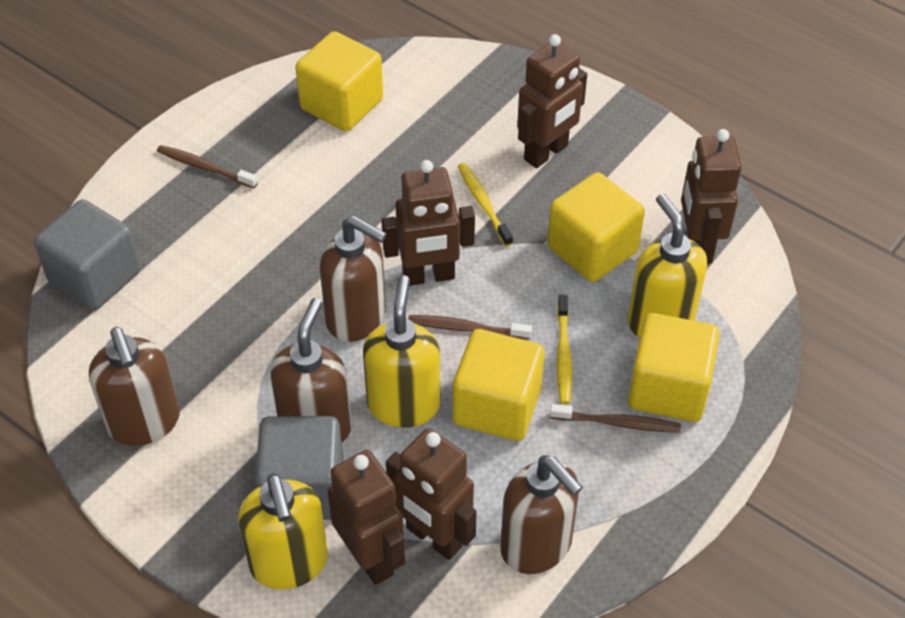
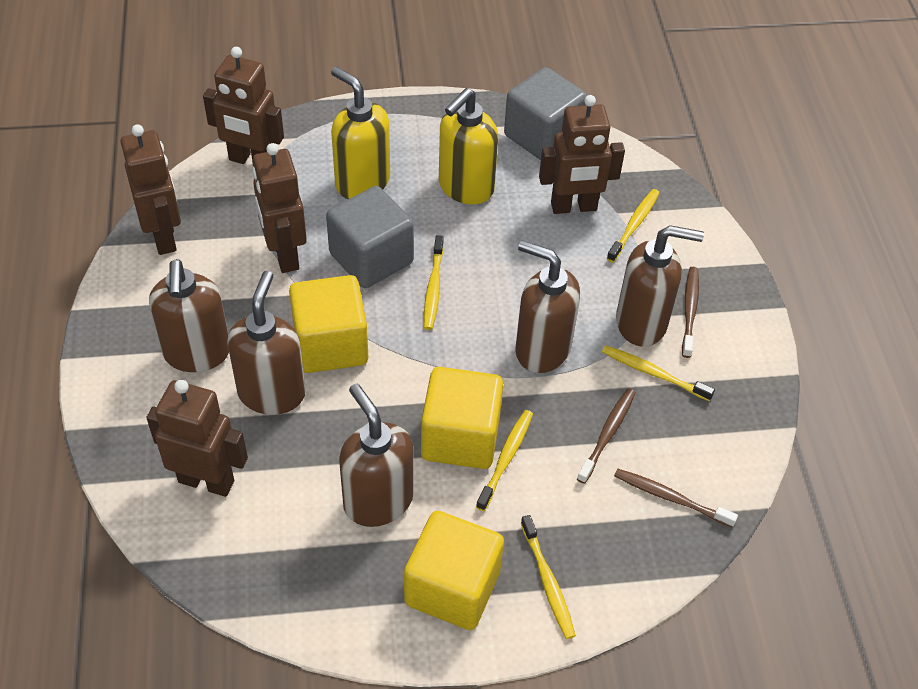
brown soap dispenser: 4 -> 5
yellow cube: 4 -> 3
yellow soap dispenser: 3 -> 2
yellow toothbrush: 2 -> 5

